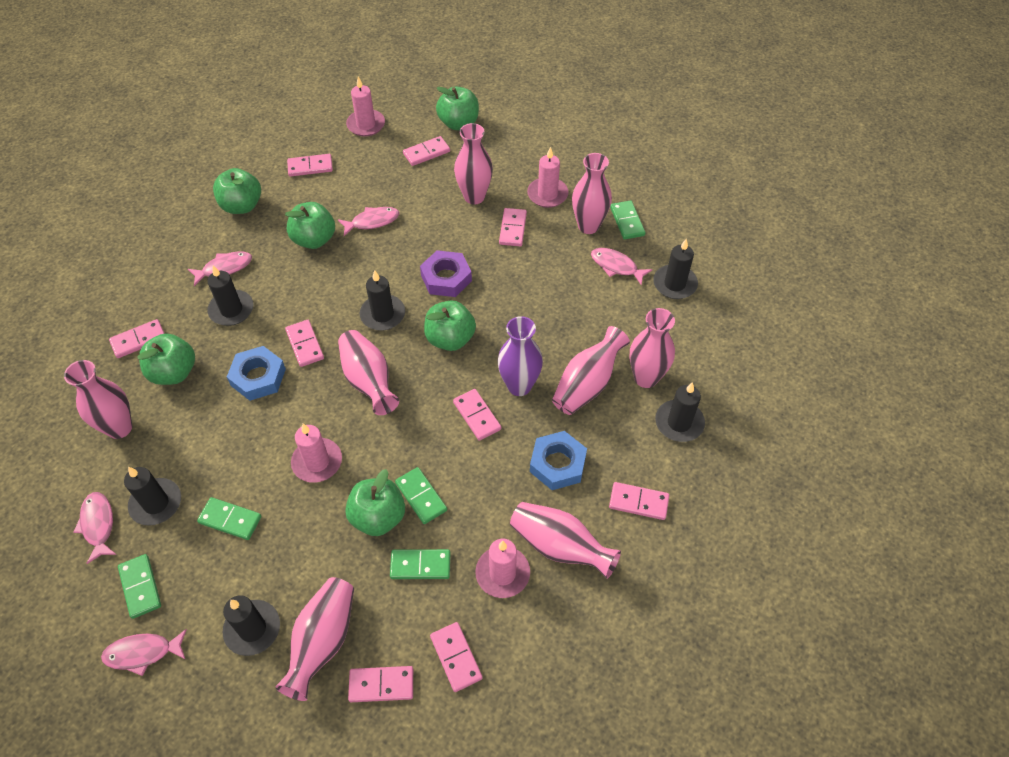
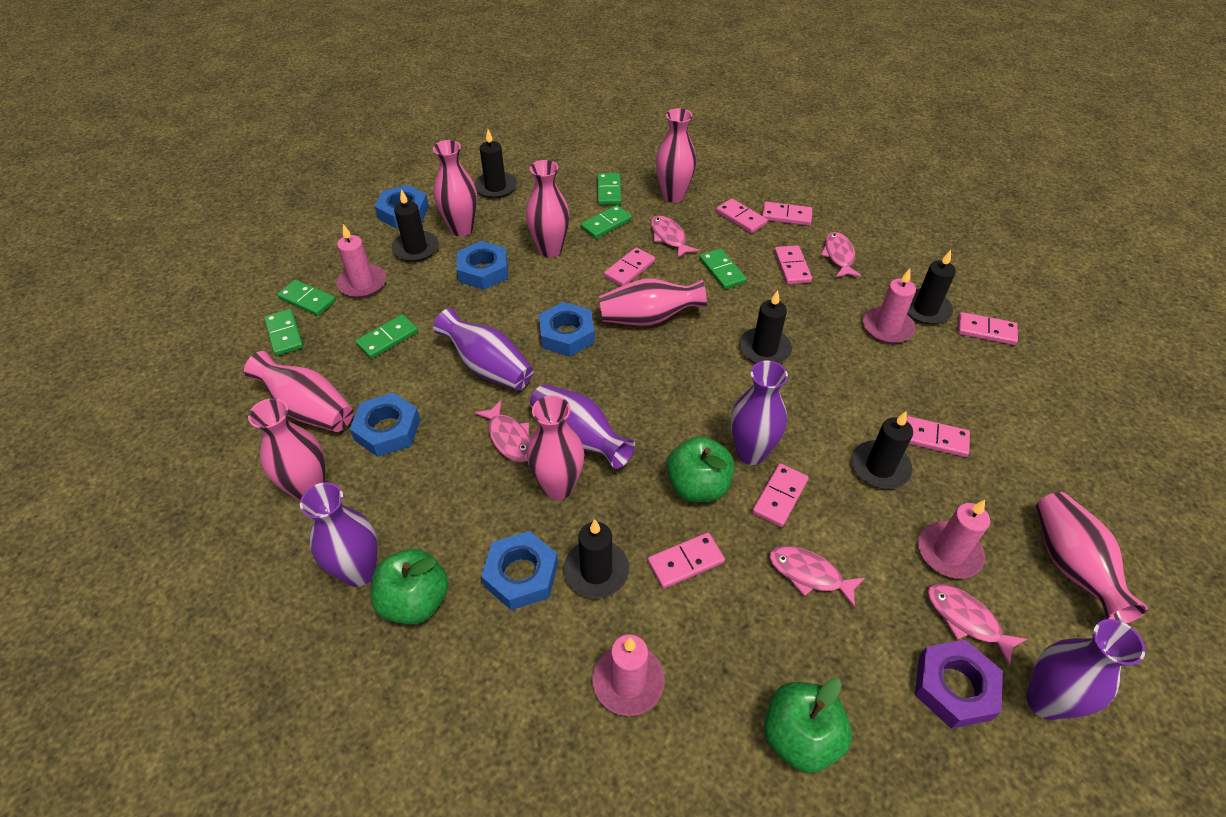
blue nut: 2 -> 5
green apple: 6 -> 3
green domino: 5 -> 6
pink domino: 9 -> 8
purple vase: 1 -> 5

